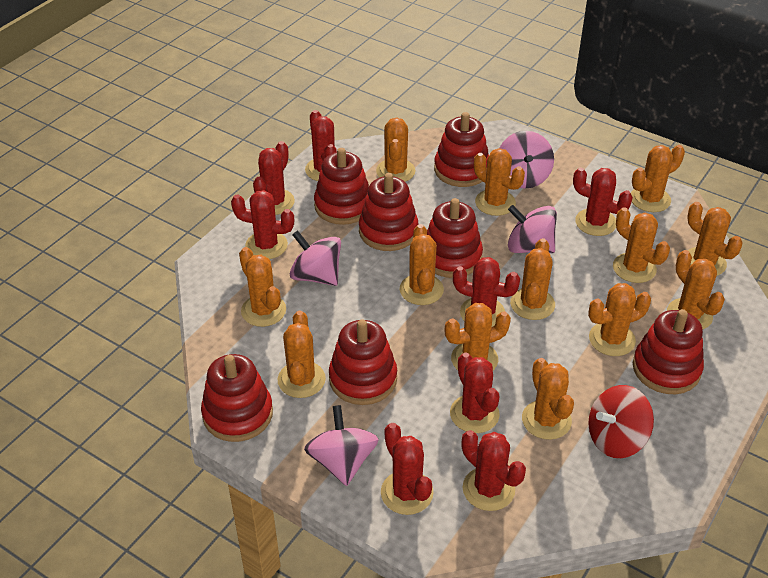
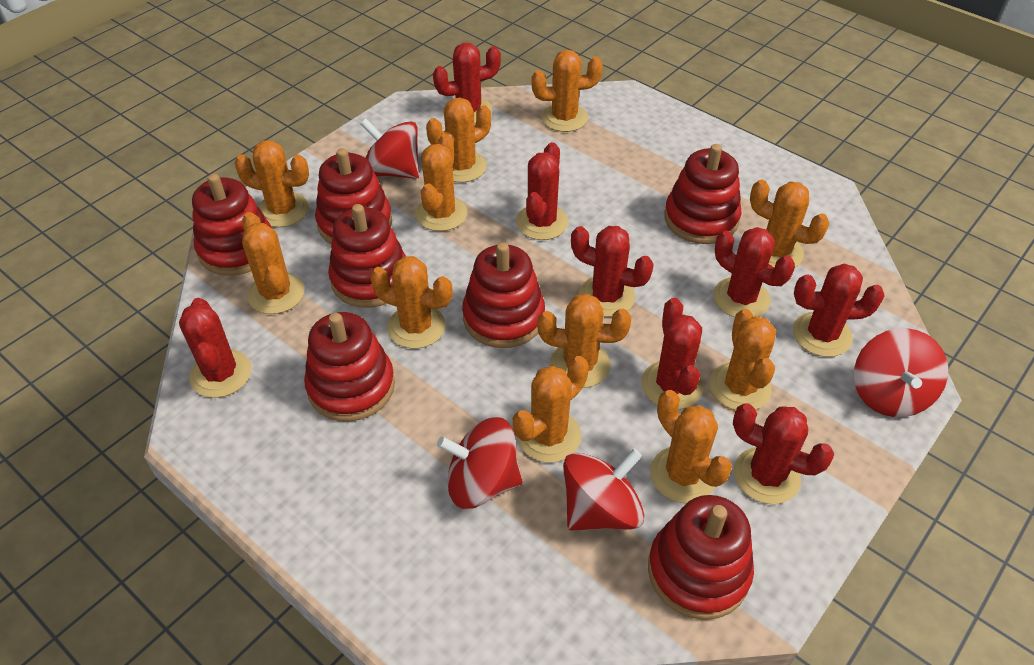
orange cactus: 13 -> 11
pink spinning top: 4 -> 0
red spinning top: 1 -> 4

